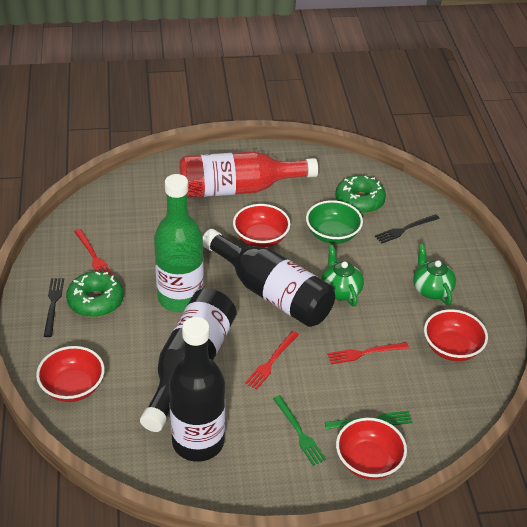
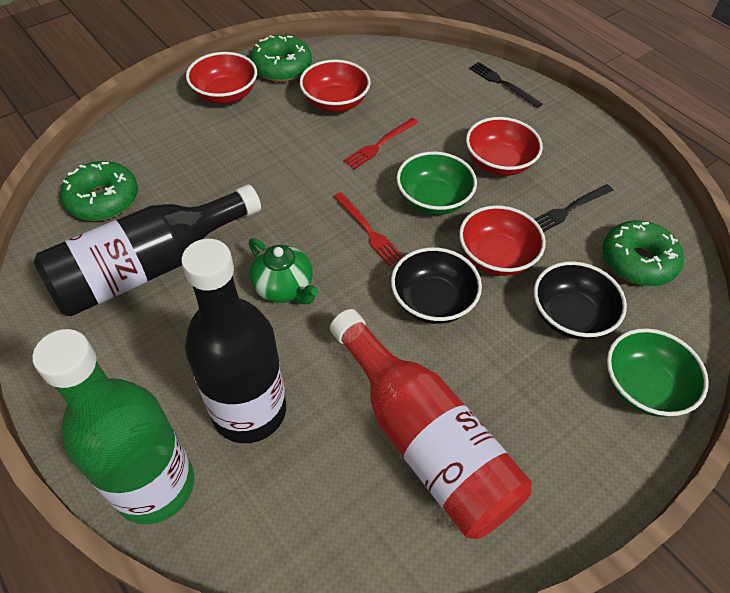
black bottle: 3 -> 2
black bowl: 0 -> 2
green bowl: 1 -> 2
green donut: 2 -> 3
green fork: 2 -> 0
green teapot: 2 -> 1
red fork: 3 -> 2

